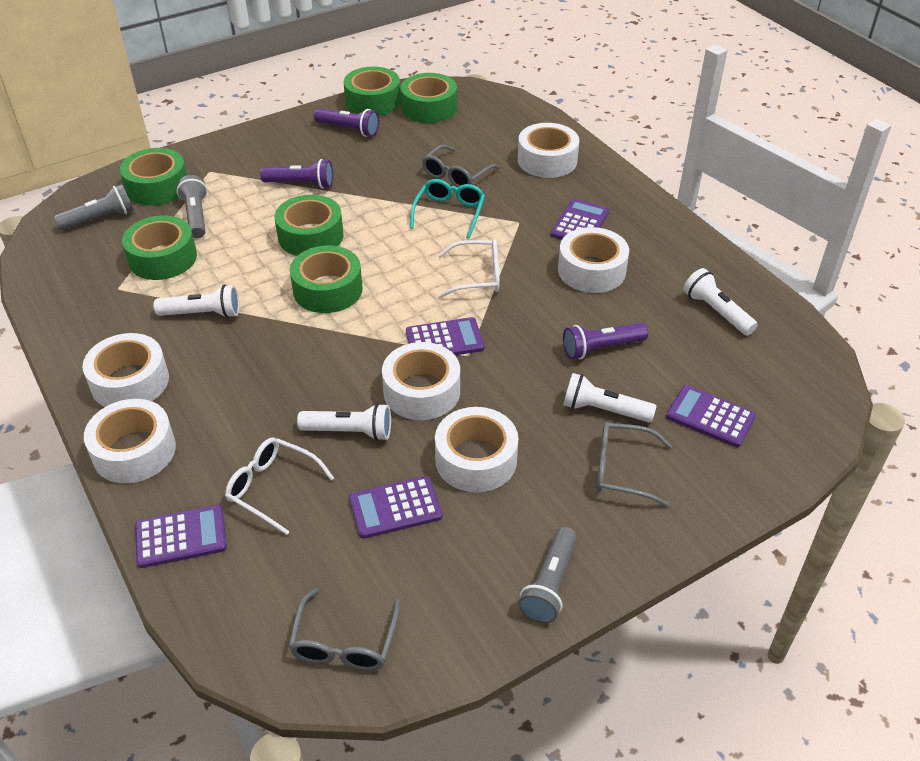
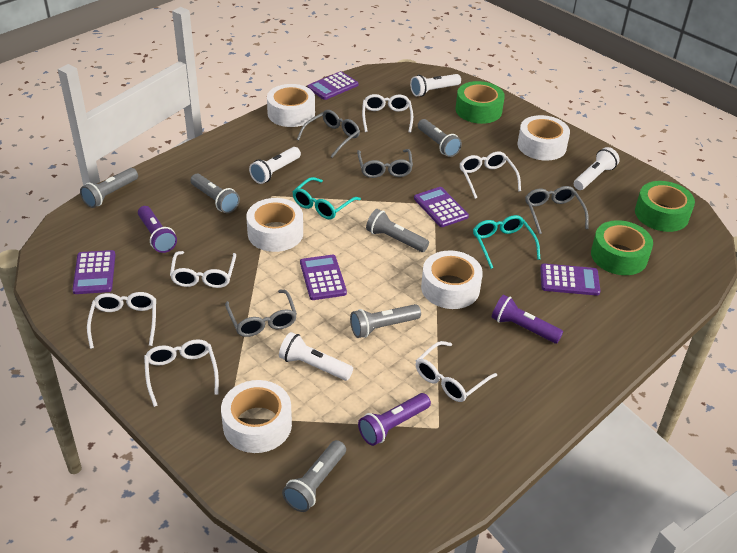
green tape: 6 -> 3
grey flashlight: 3 -> 6
grey glasses: 3 -> 4
turquoise glasses: 1 -> 2
white glasses: 2 -> 6
white tape: 6 -> 5

